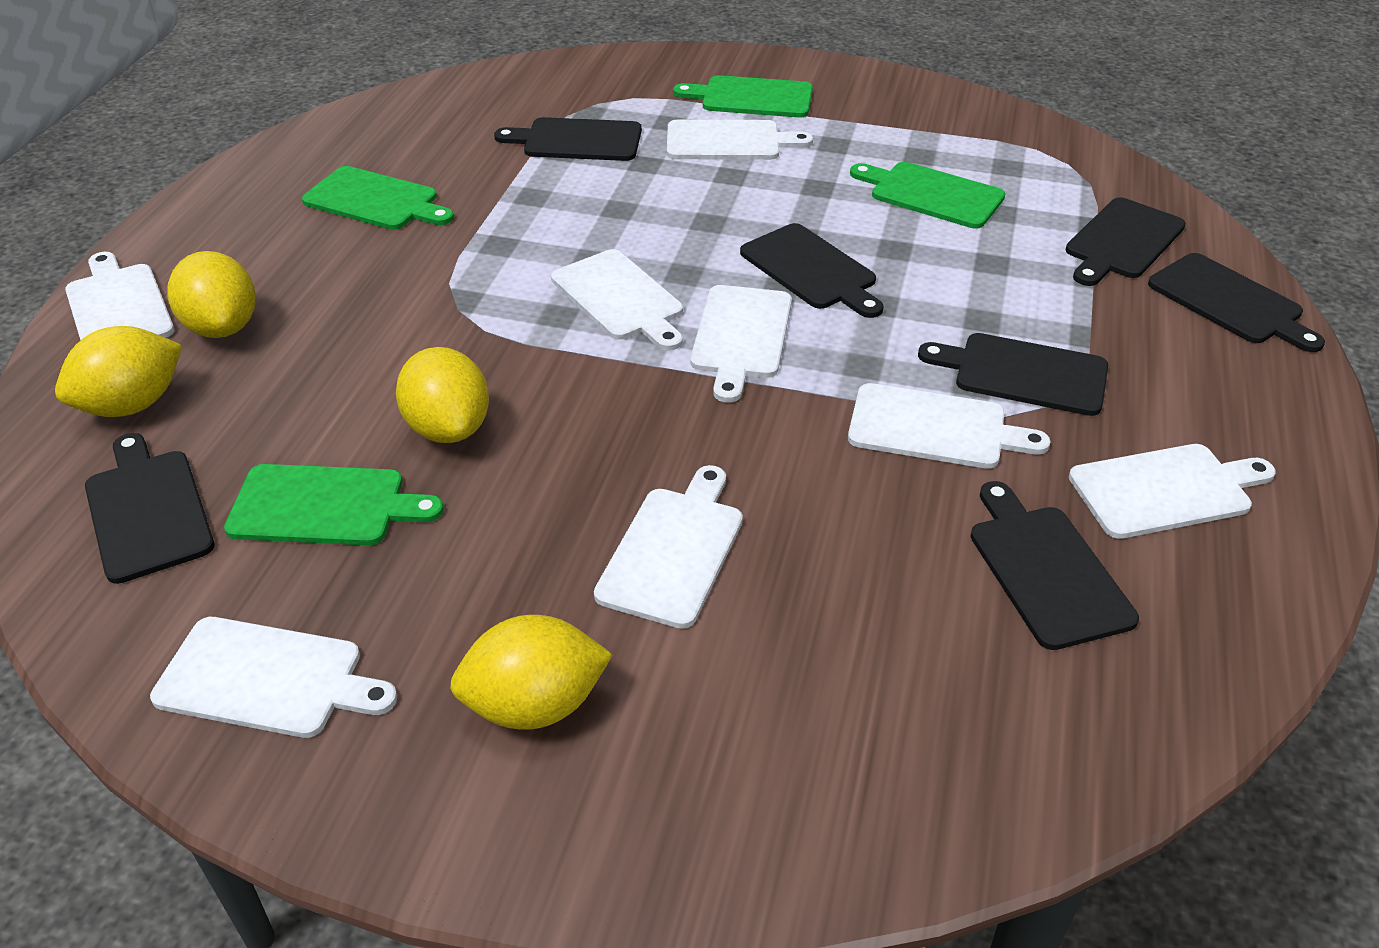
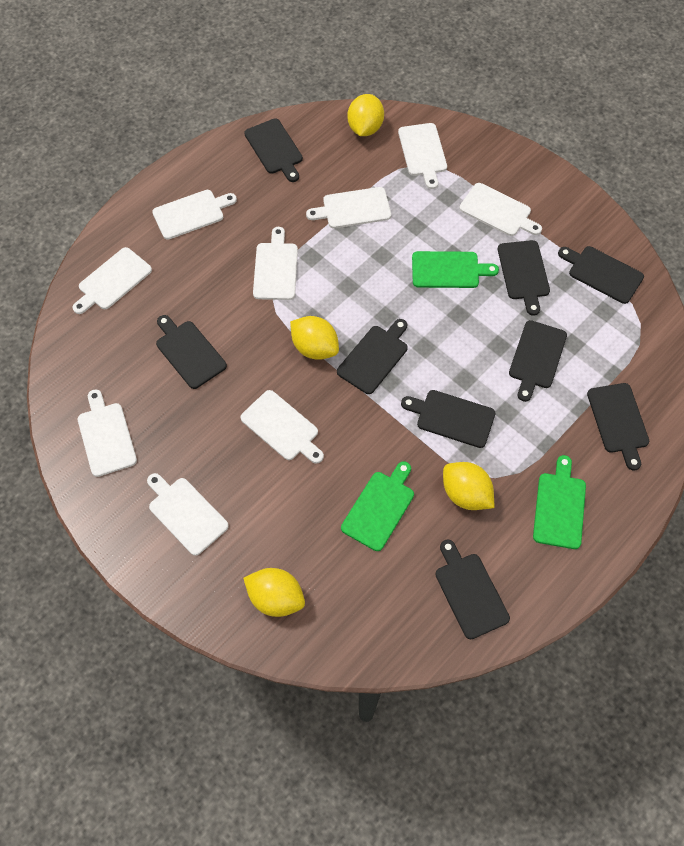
black cutting board: 7 -> 9
green cutting board: 4 -> 3
white cutting board: 8 -> 9

